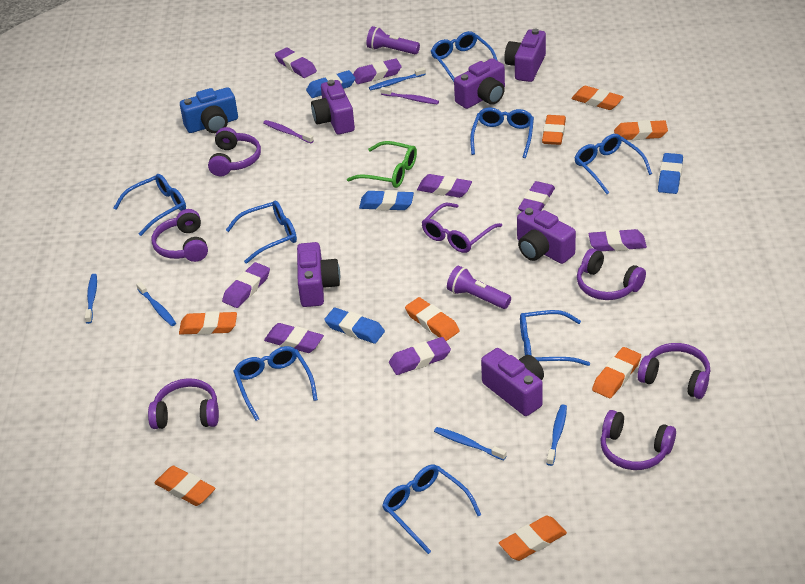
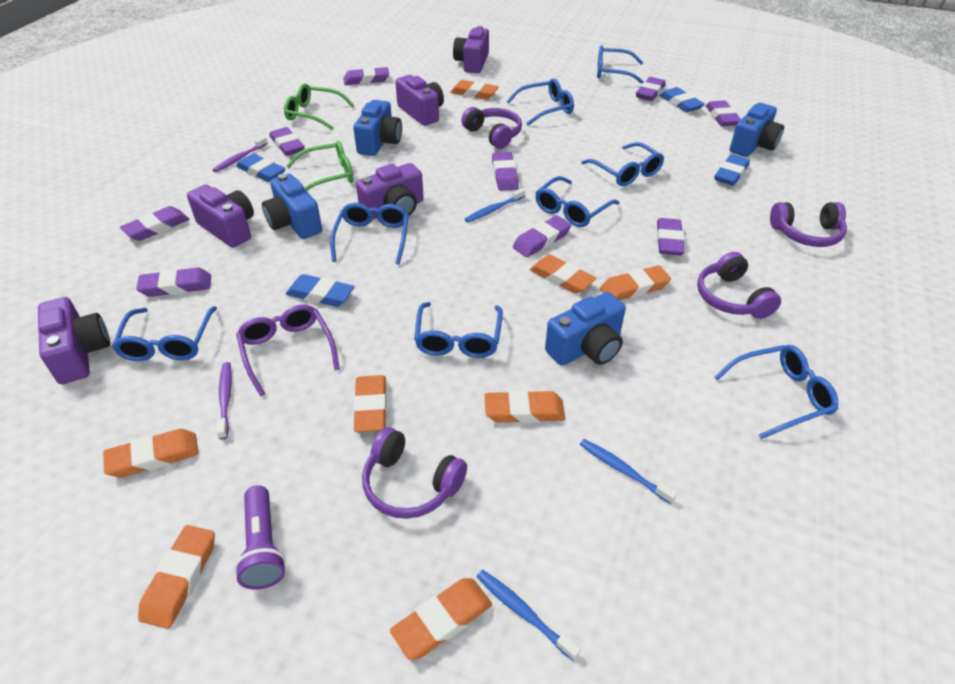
blue camera: 1 -> 4
blue toothbrush: 5 -> 3
green glasses: 1 -> 2
purple camera: 6 -> 5
purple eraser: 8 -> 9
purple flashlight: 2 -> 1
purple headphones: 6 -> 4

